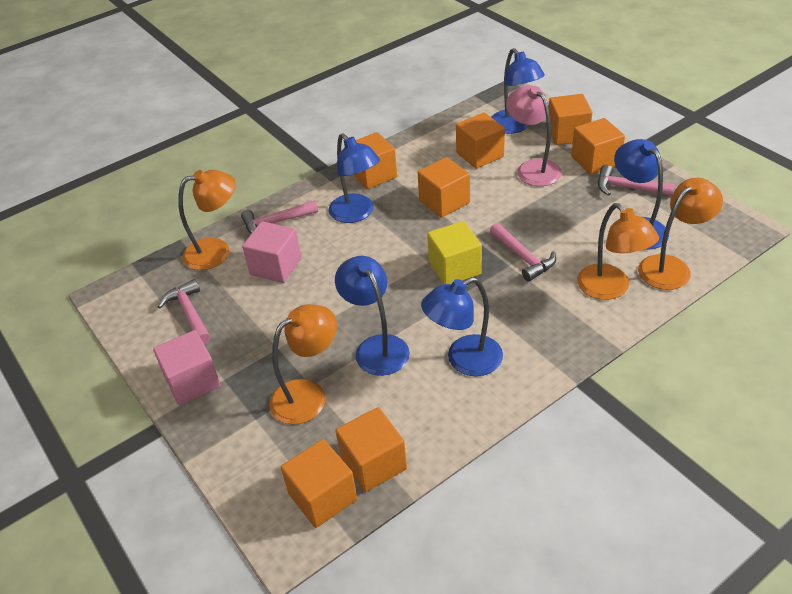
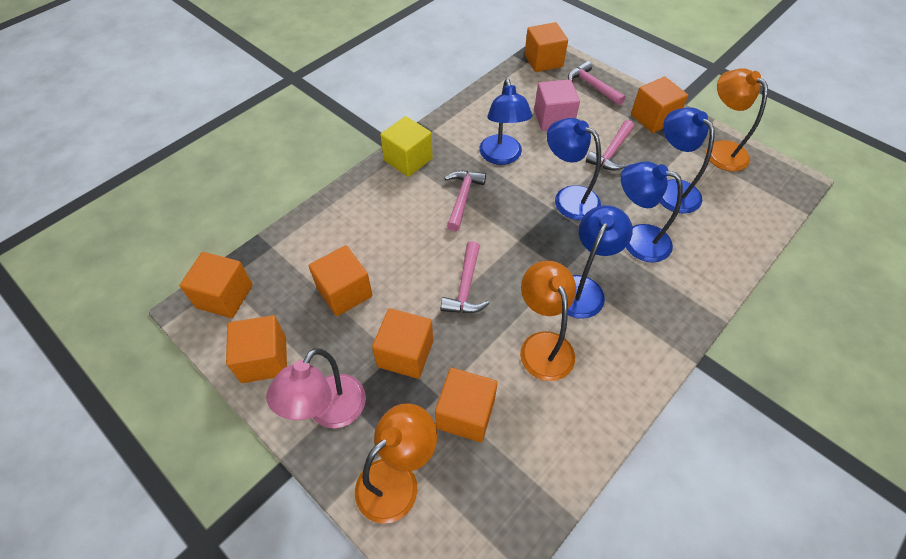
orange lamp: 4 -> 3
pink cube: 2 -> 1

